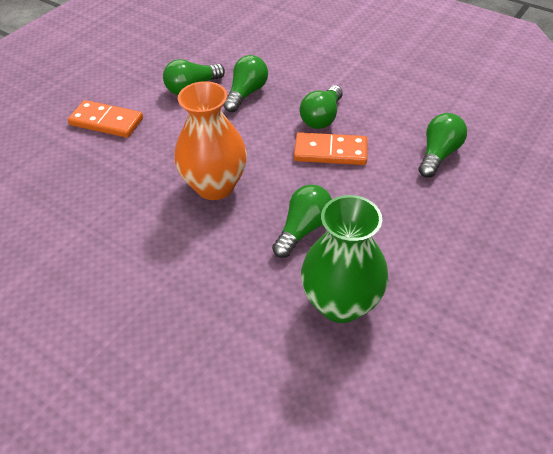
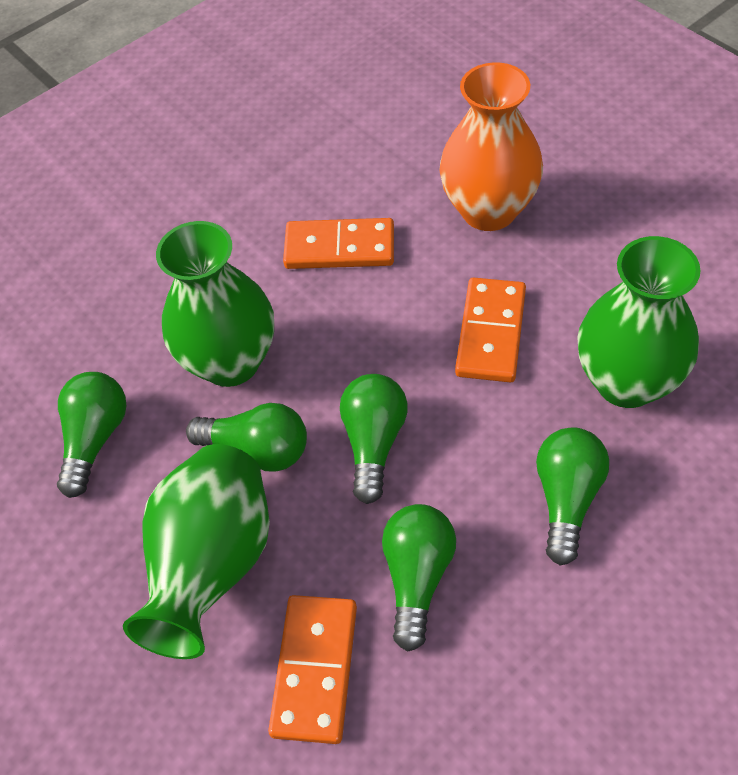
green vase: 1 -> 3
orange domino: 2 -> 3

